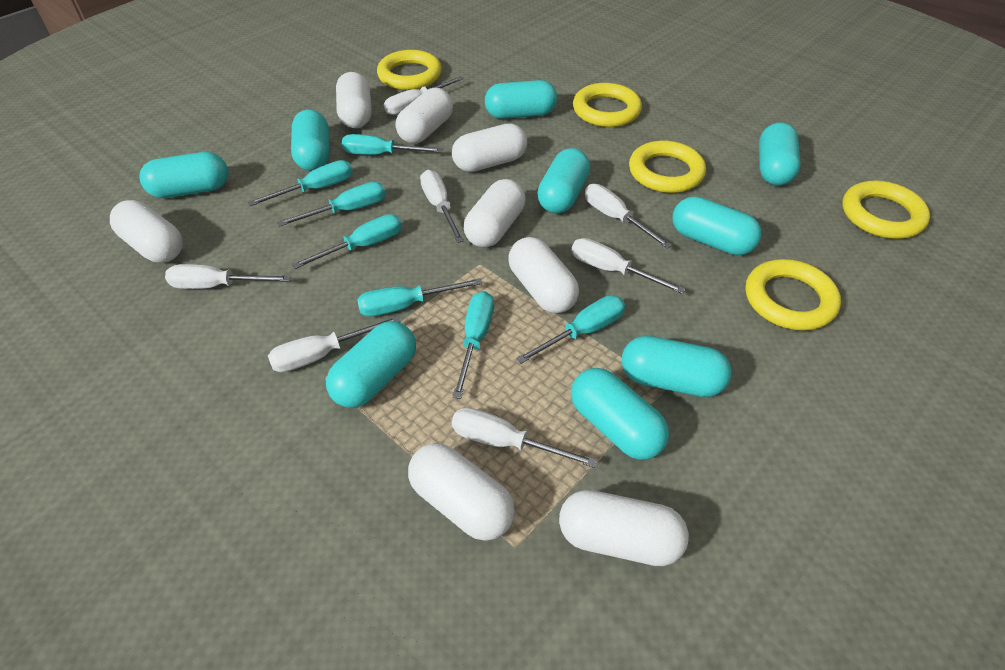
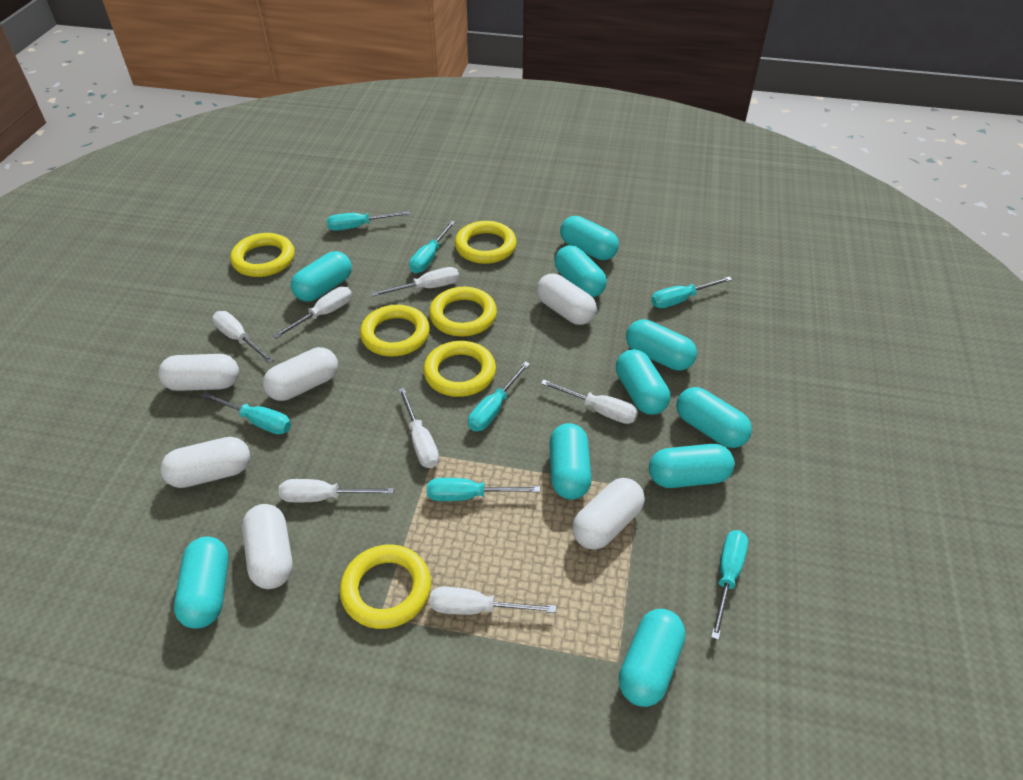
turquoise capsule: 9 -> 10
white capsule: 8 -> 6
yellow ring: 5 -> 6

